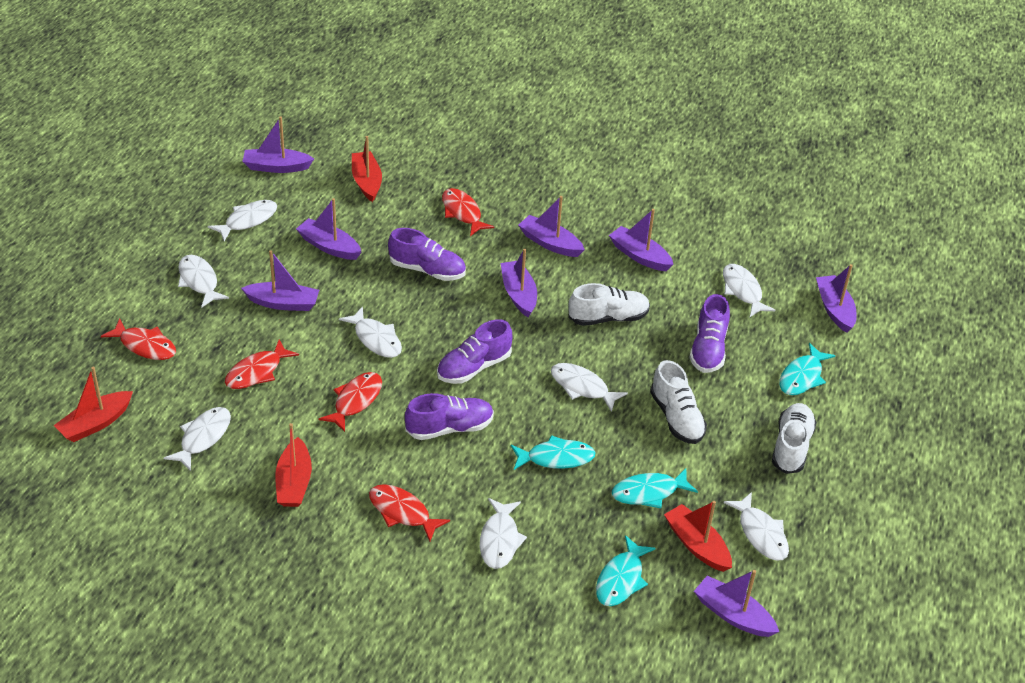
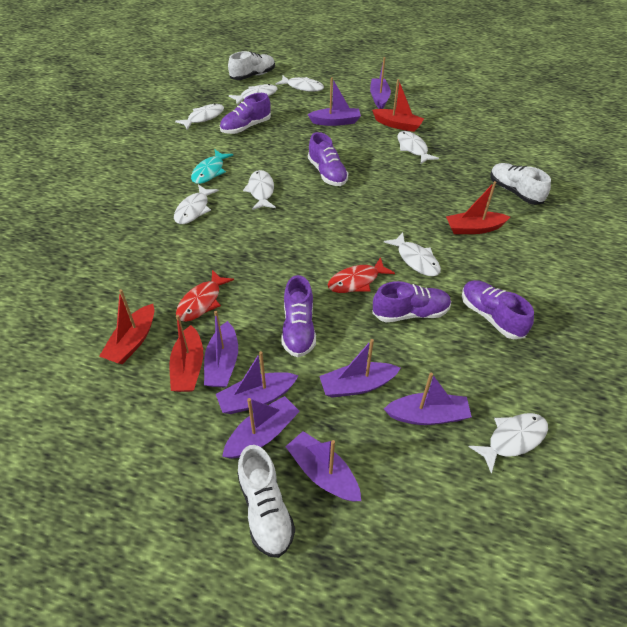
purple shoe: 4 -> 5
red fish: 5 -> 2
turquoise fish: 4 -> 1

